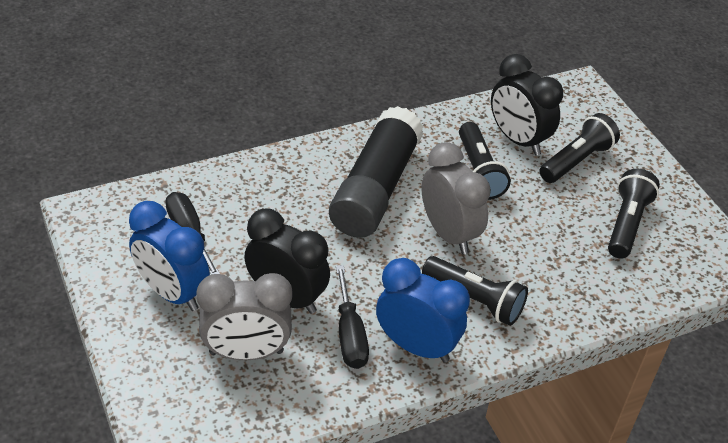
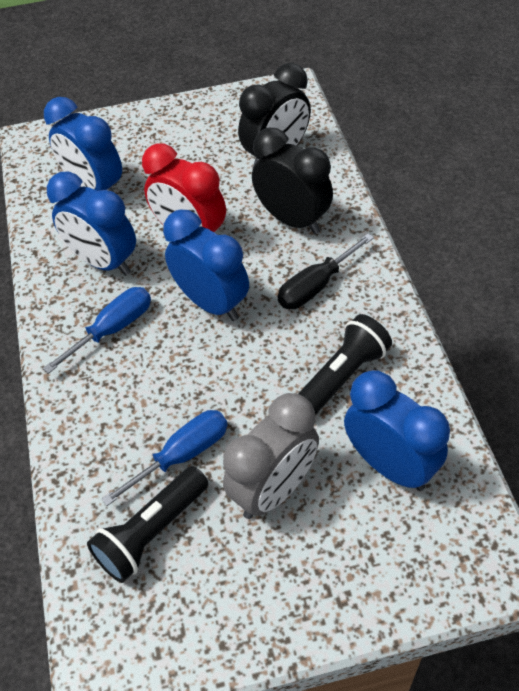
black flashlight: 4 -> 2
black glue stick: 1 -> 0
black screwdriver: 2 -> 1
blue clock: 2 -> 4
blue screwdriver: 0 -> 2
grey clock: 2 -> 1
red clock: 0 -> 1

